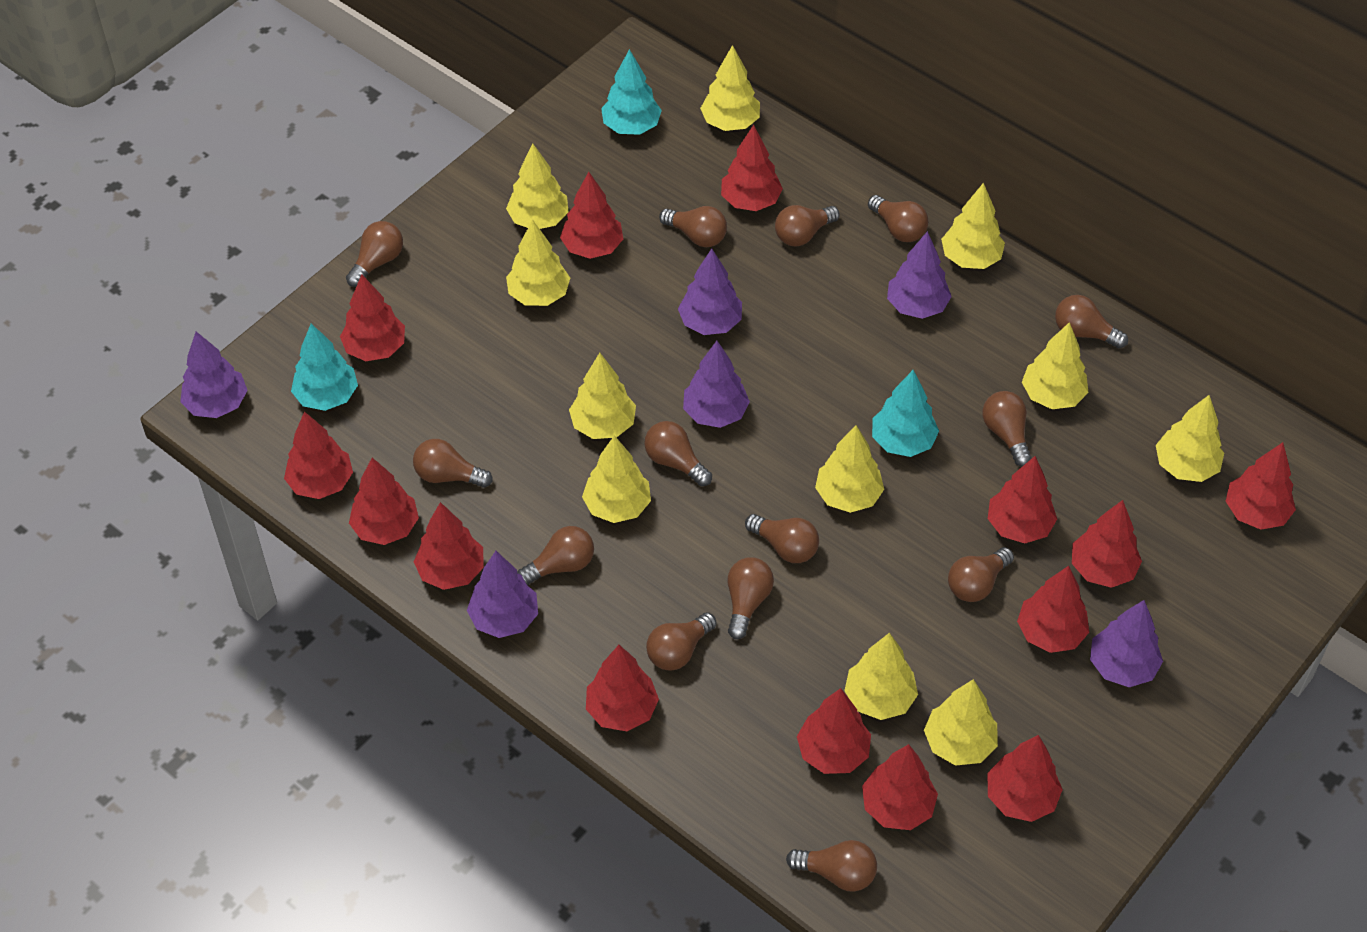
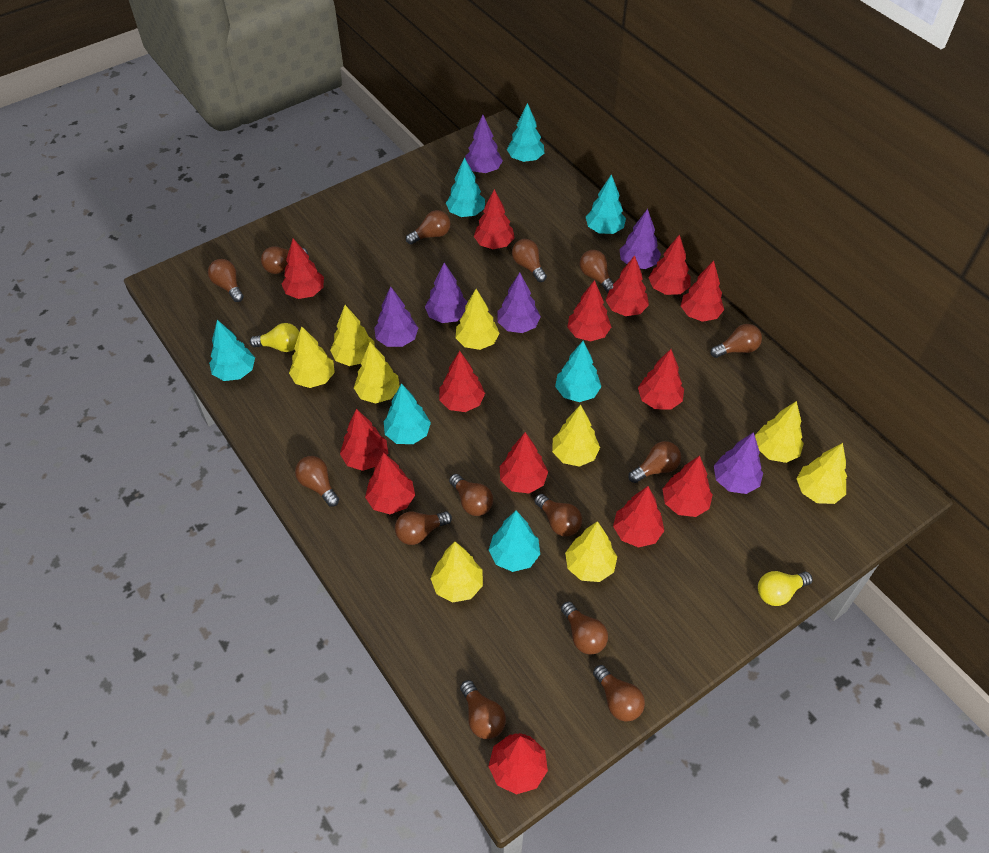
turquoise tree: 3 -> 7
yellow light bulb: 0 -> 2
yellow tree: 11 -> 9

